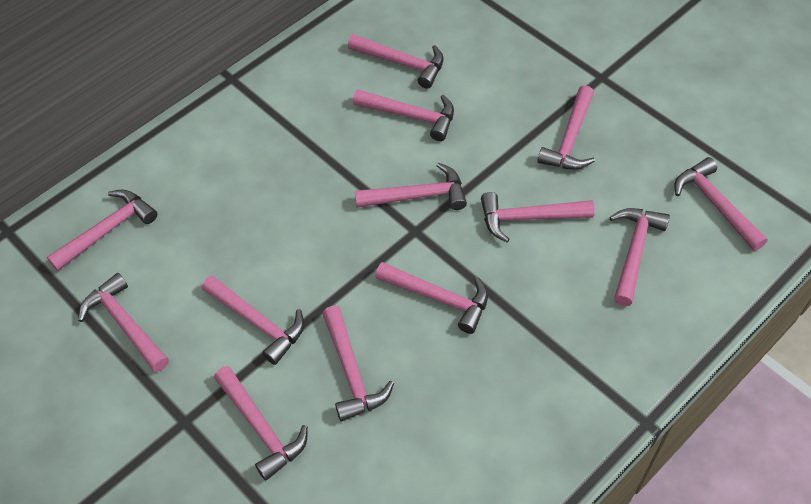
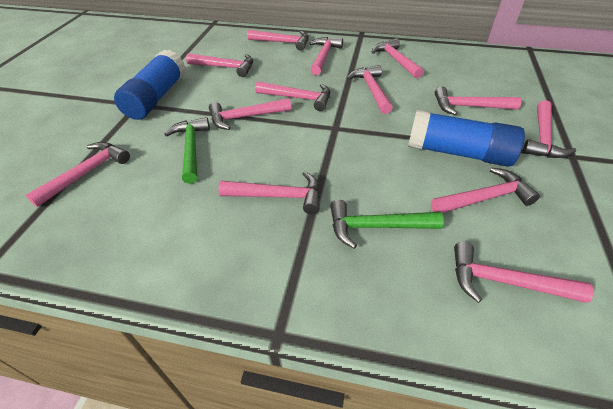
blue glue stick: 0 -> 2
green hammer: 0 -> 2

